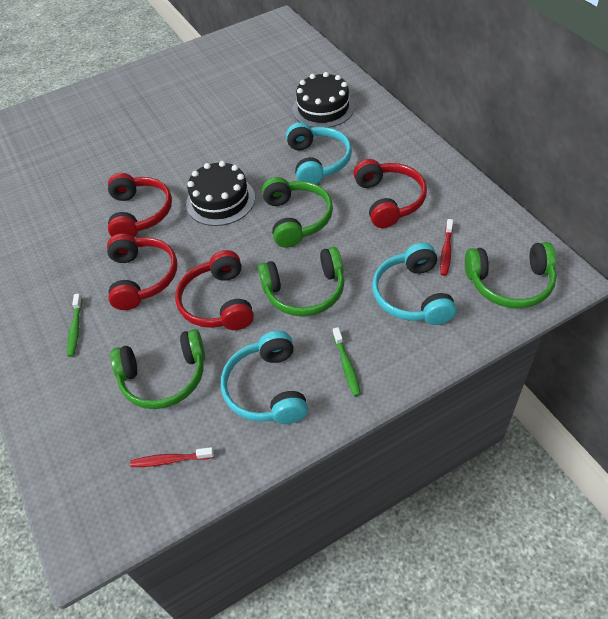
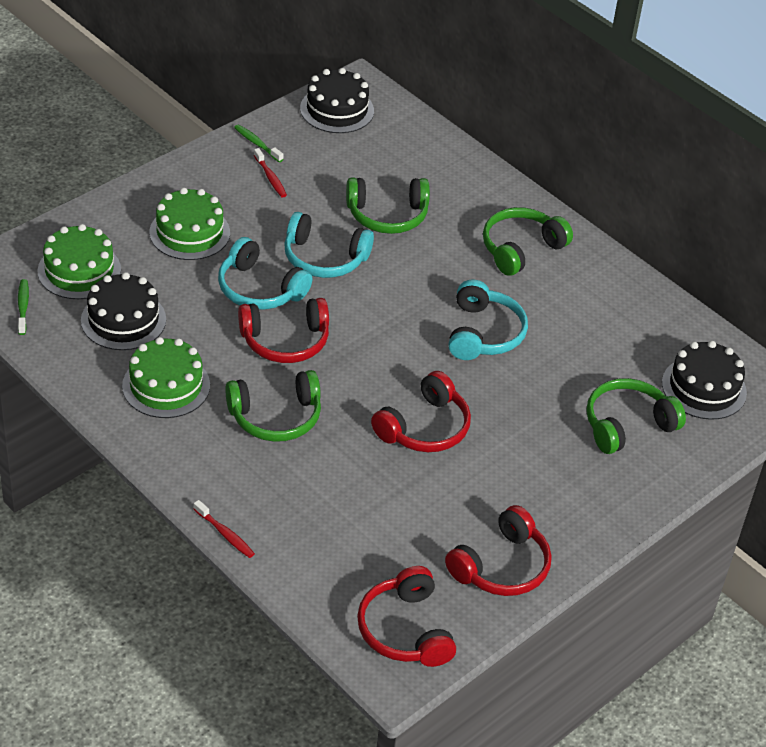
black cake: 2 -> 3
green cake: 0 -> 3

